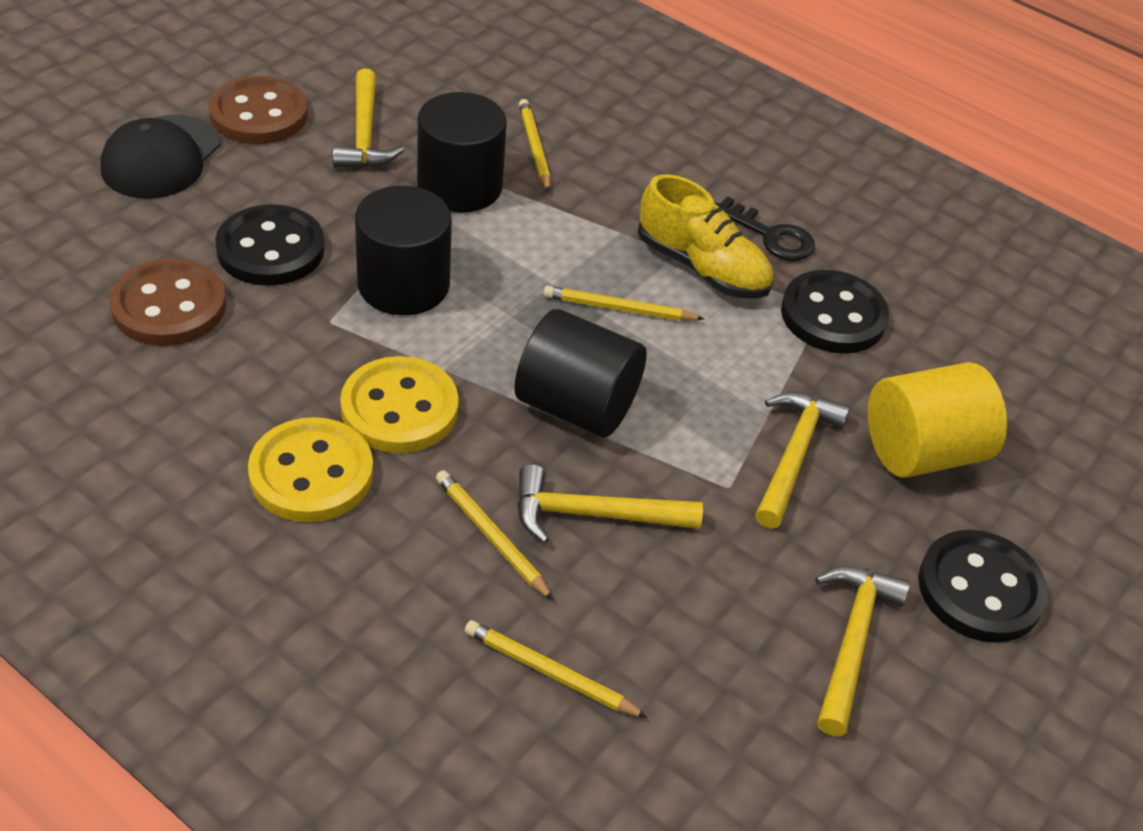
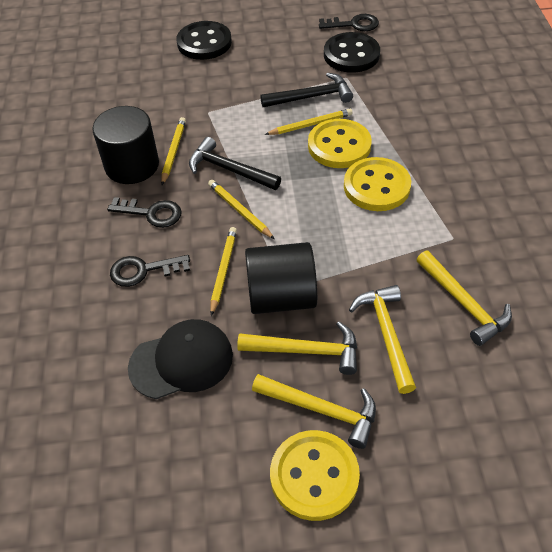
black button: 3 -> 2
black cylinder: 3 -> 2
black hammer: 0 -> 2
black key: 1 -> 3
brown button: 2 -> 0
yellow button: 2 -> 3
yellow cylinder: 1 -> 0
yellow shoe: 1 -> 0

